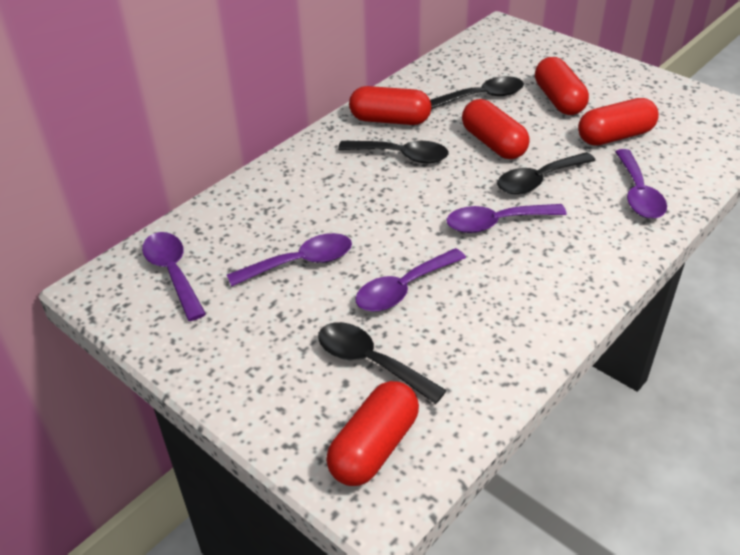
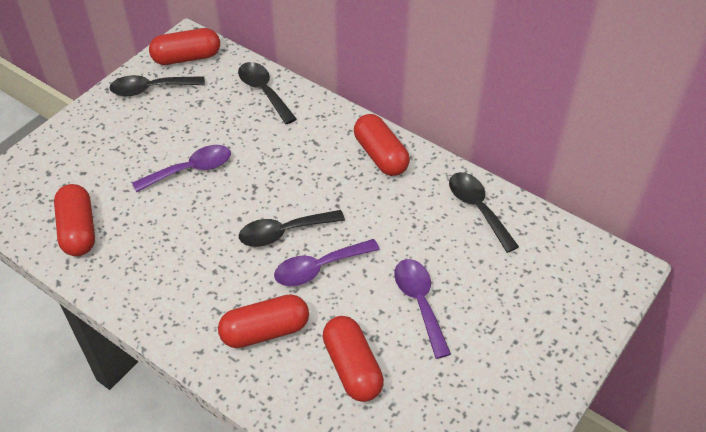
purple spoon: 5 -> 3

